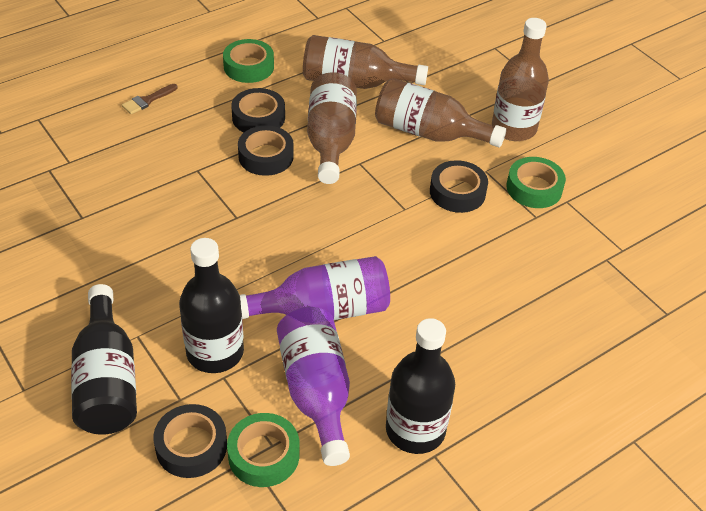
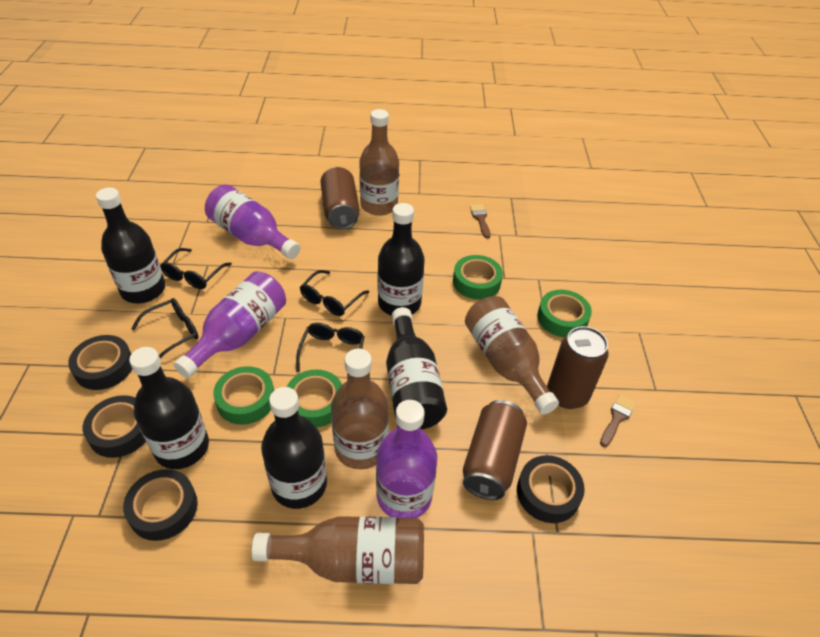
black bottle: 3 -> 5
black glasses: 0 -> 4
brown brush: 1 -> 2
brown can: 0 -> 3
green tape: 3 -> 4
purple bottle: 2 -> 3

